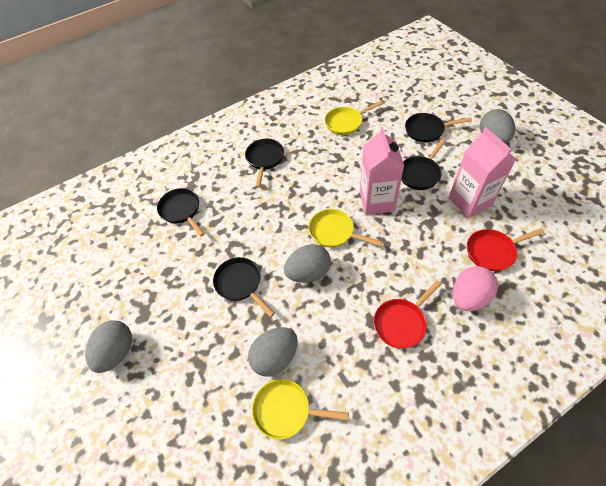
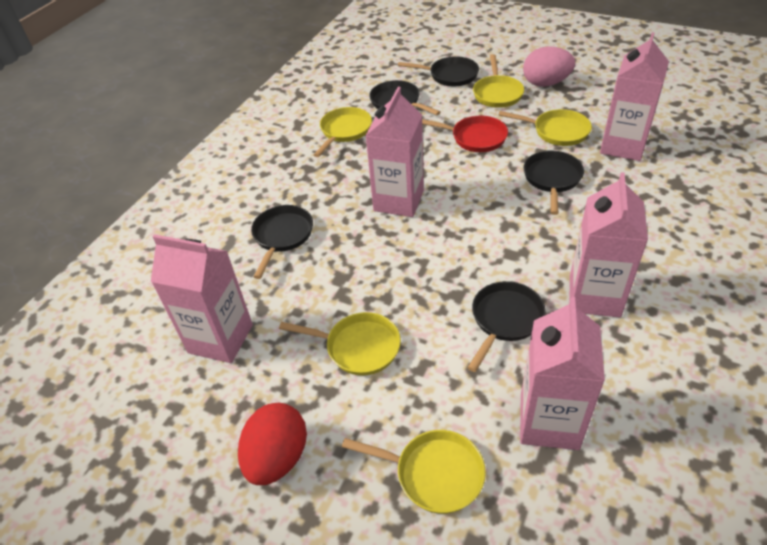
grey egg: 4 -> 0
pink carton: 2 -> 5
red egg: 0 -> 1
red pan: 2 -> 1
yellow pan: 3 -> 5

